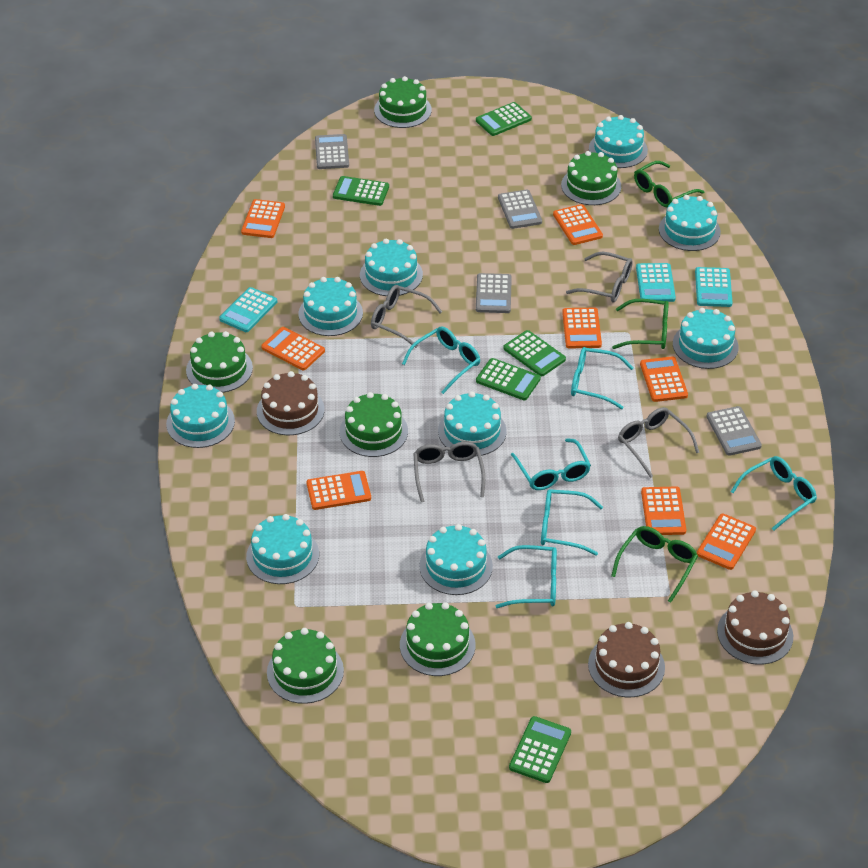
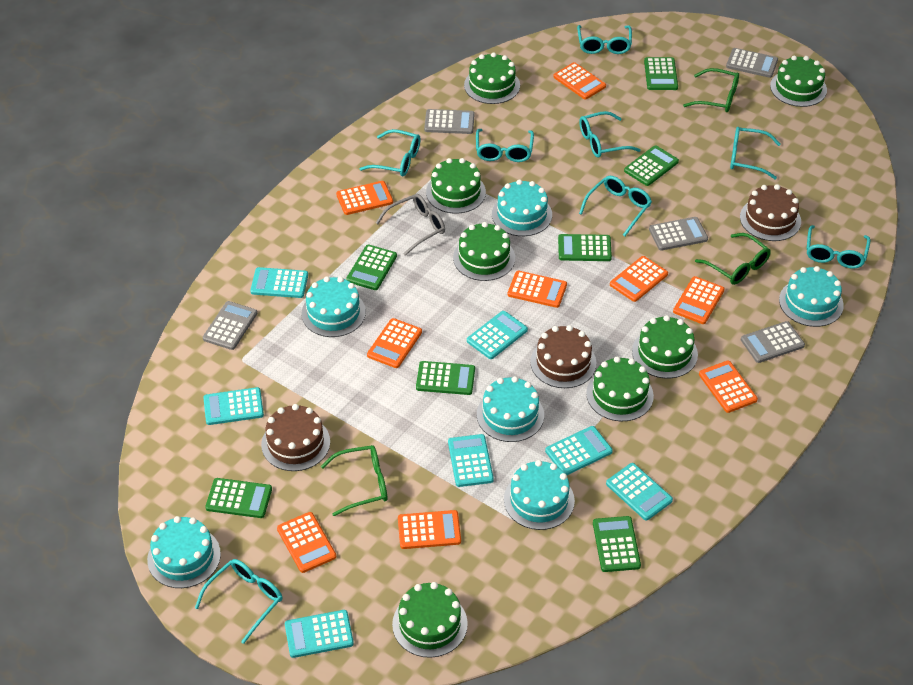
green cake: 6 -> 7
green calculator: 5 -> 7
grey calculator: 4 -> 5
grey glasses: 4 -> 1
orange calculator: 8 -> 9
turquoise cake: 9 -> 6
turquoise calculator: 3 -> 7
turquoise glasses: 6 -> 8

